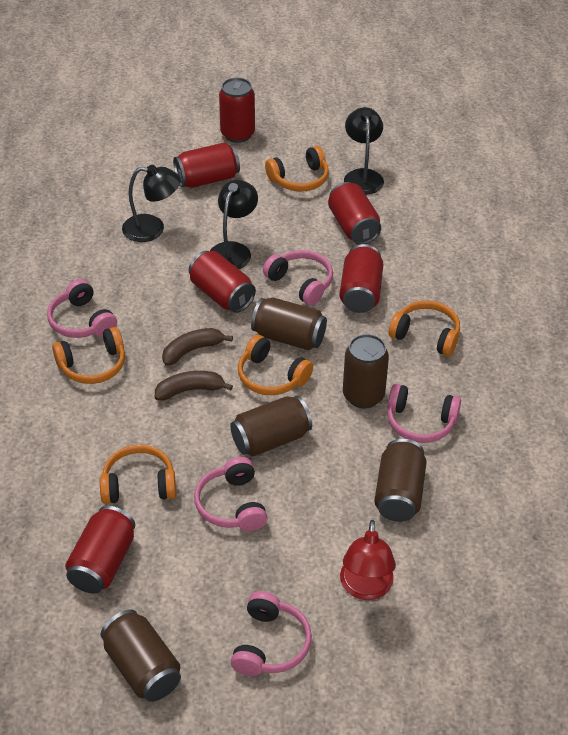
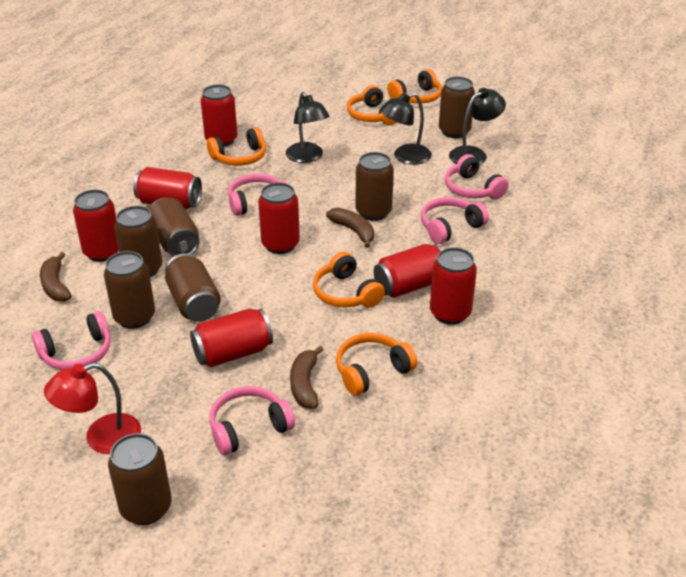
brown banana: 2 -> 3
brown can: 5 -> 7
red can: 6 -> 7

